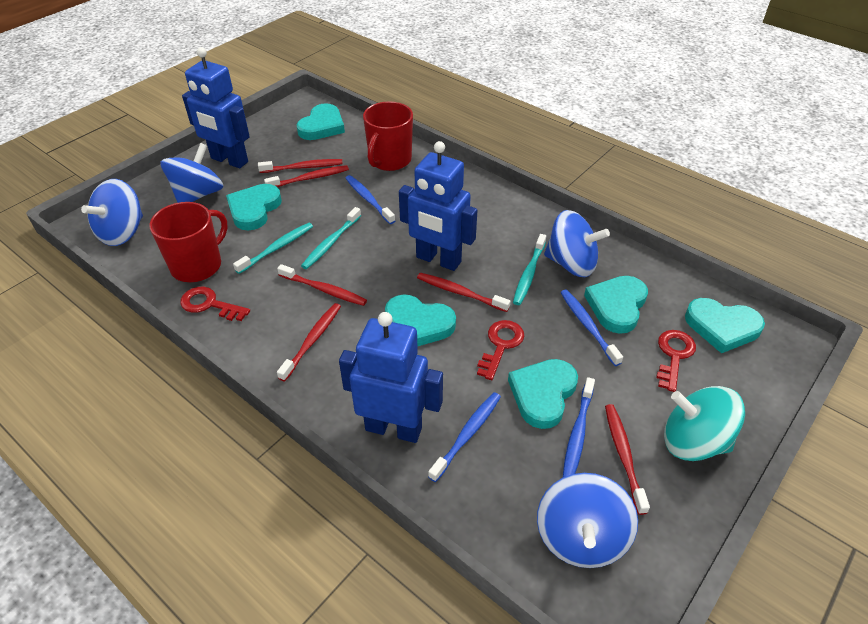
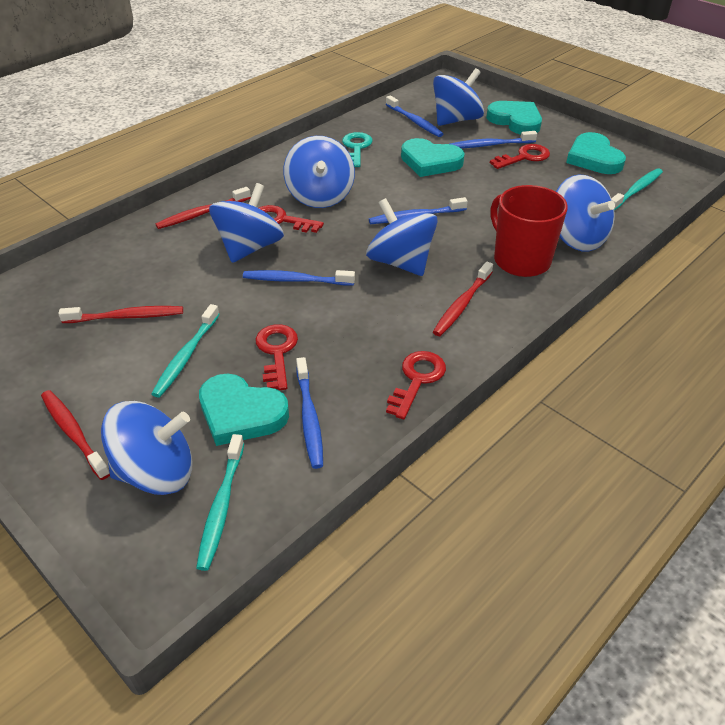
blue robot: 3 -> 0
blue spinning top: 4 -> 6
blue toothbrush: 4 -> 5
red key: 3 -> 4
red mug: 2 -> 1
red toothbrush: 6 -> 4
turquoise heart: 6 -> 4
turquoise key: 0 -> 1
turquoise spinning top: 1 -> 0

